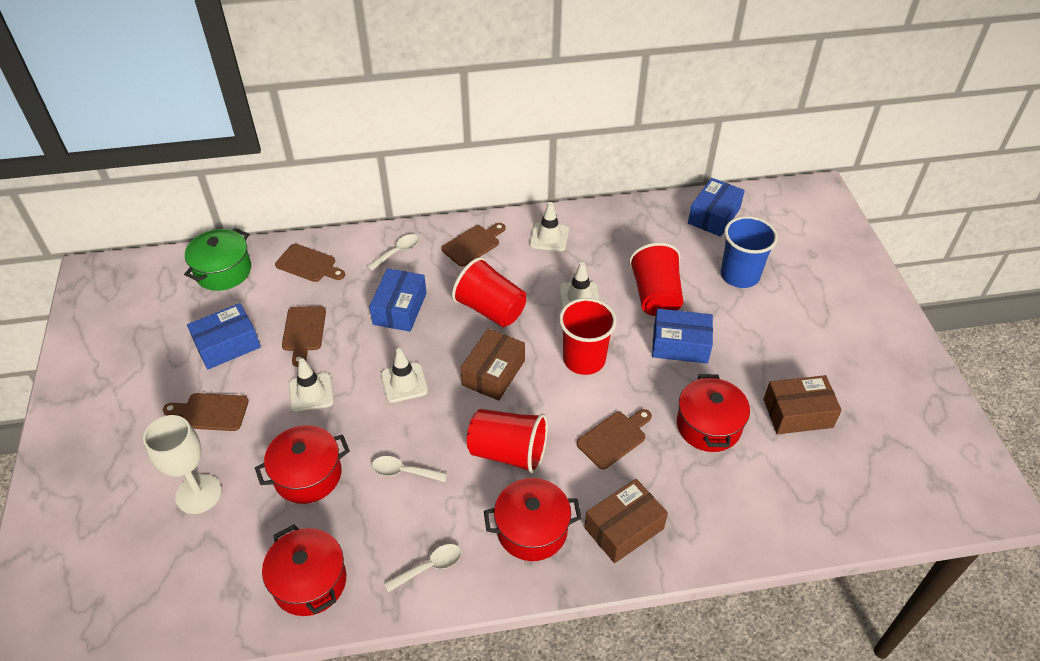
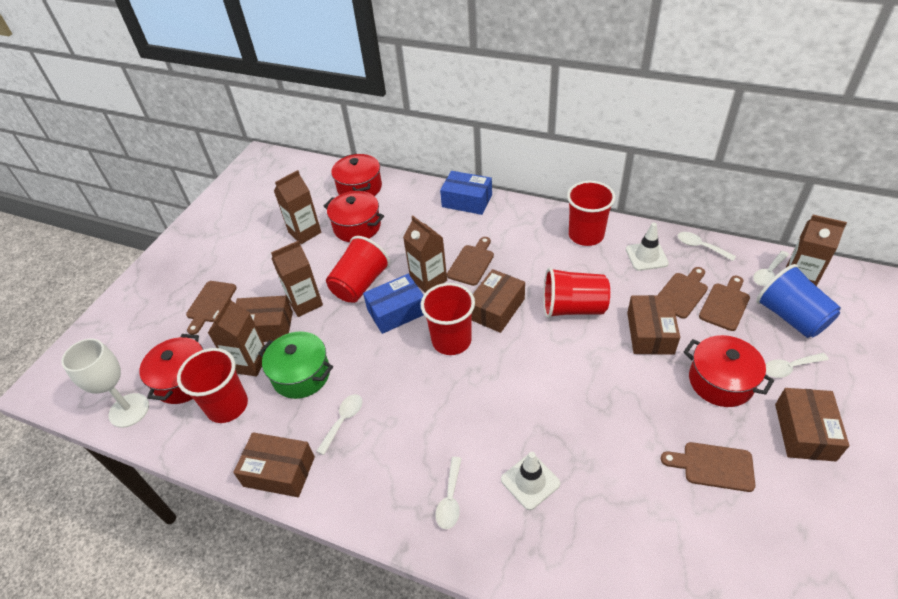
blue box: 4 -> 2
brown box: 3 -> 5
brown carton: 0 -> 5
red cup: 4 -> 5
white spoon: 3 -> 5
white traffic cone: 4 -> 2

